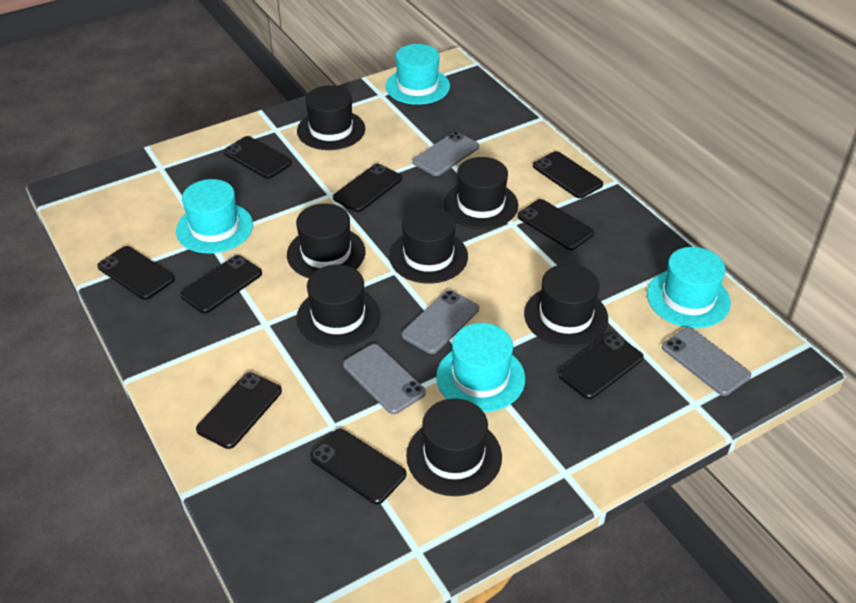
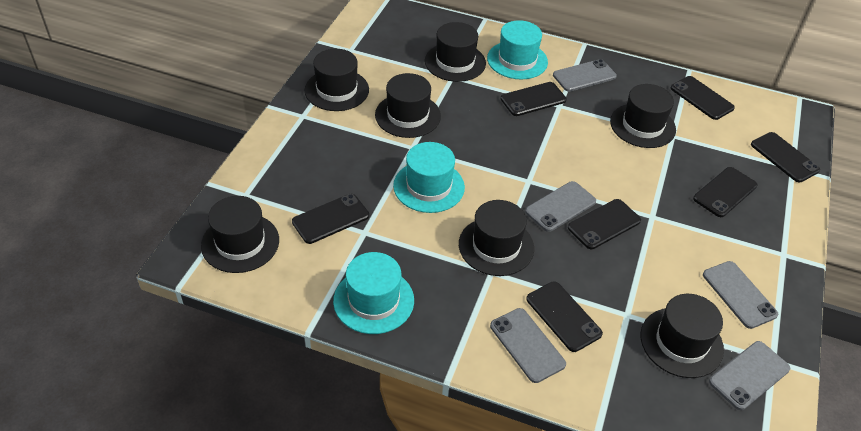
black phone: 9 -> 7
grey phone: 4 -> 5
turquoise hat: 4 -> 3

